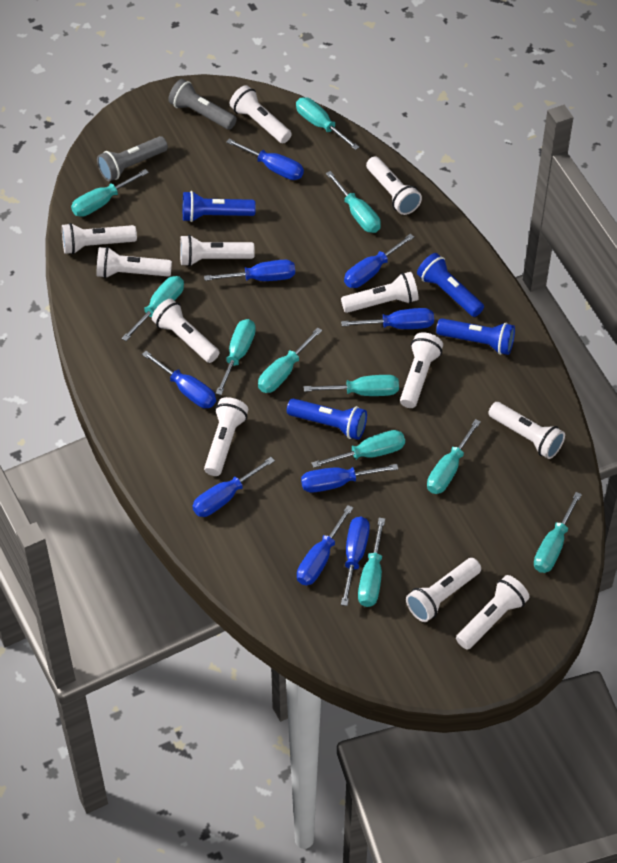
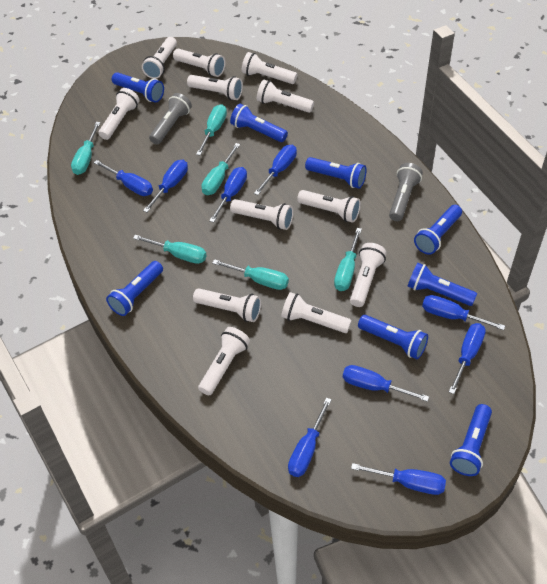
blue flashlight: 4 -> 8
turquoise screwdriver: 11 -> 6

